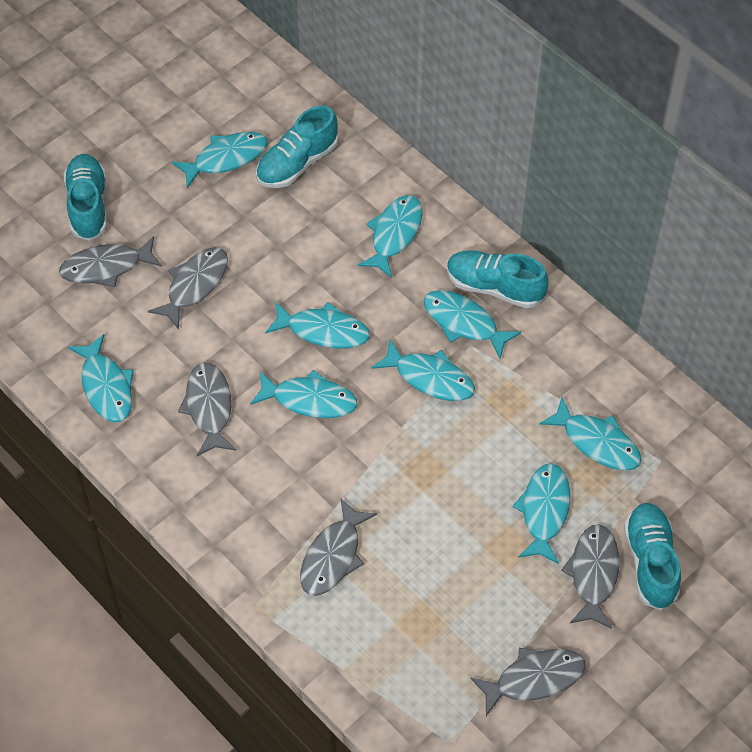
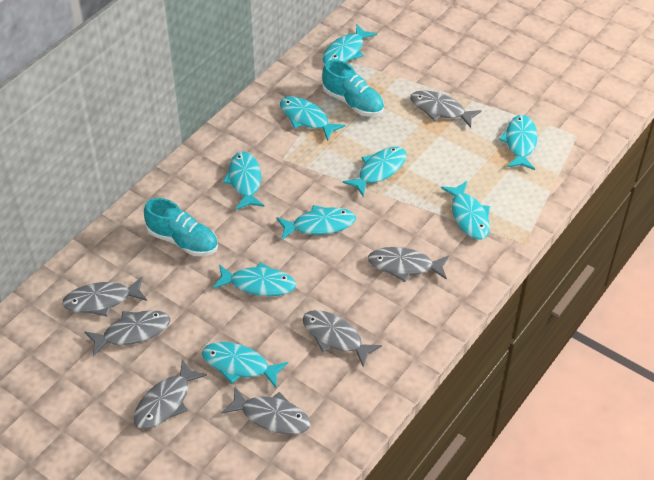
grey fish: 6 -> 7
turquoise shoe: 4 -> 2

